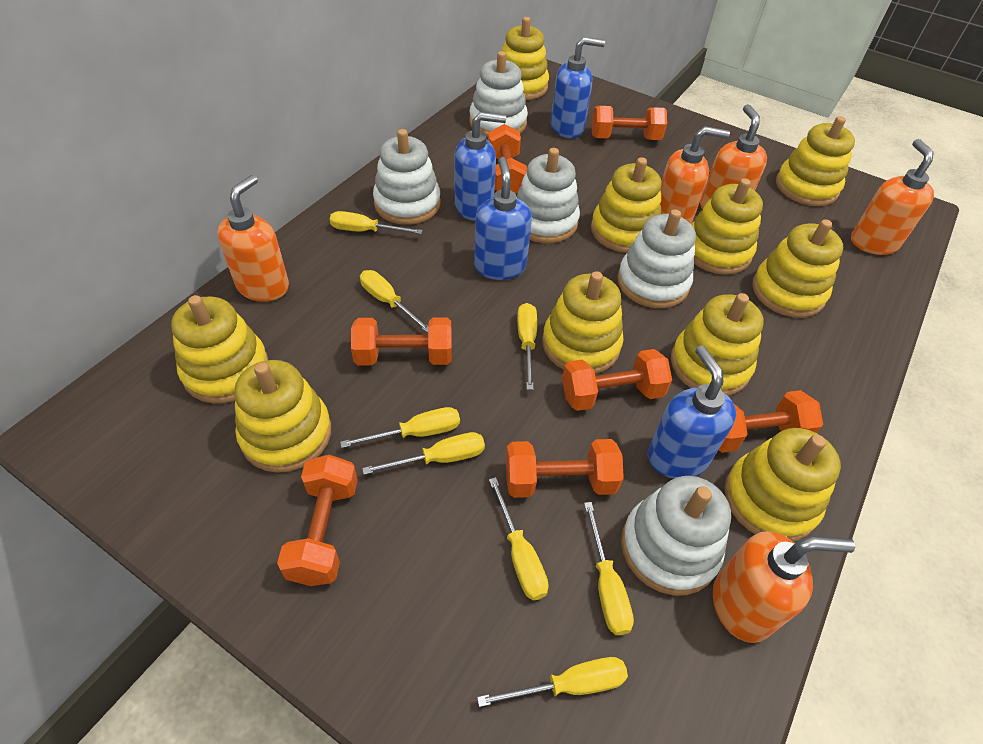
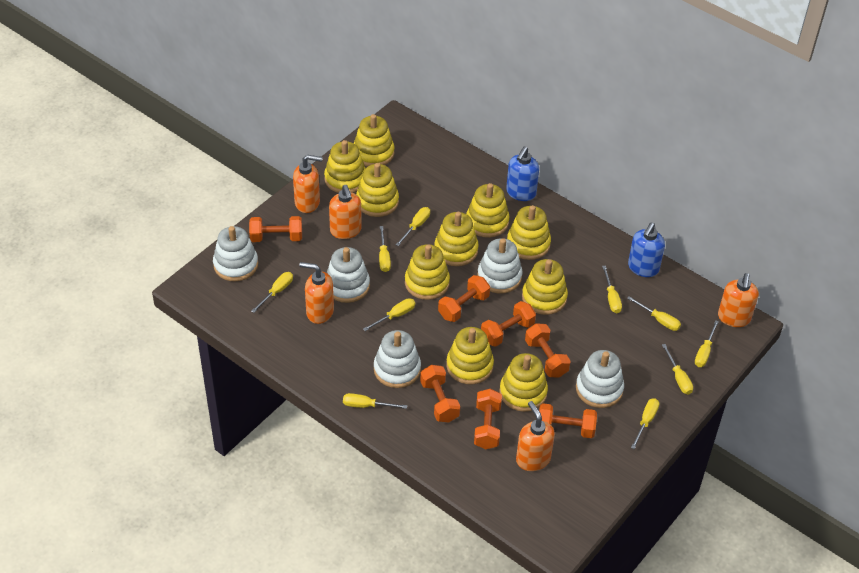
blue soap dispenser: 4 -> 2
yellow screwdriver: 8 -> 10

